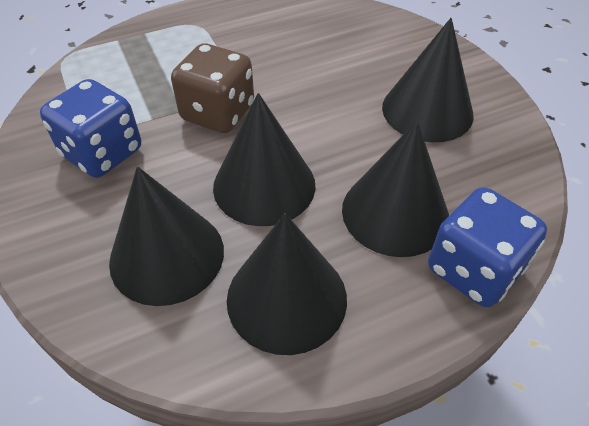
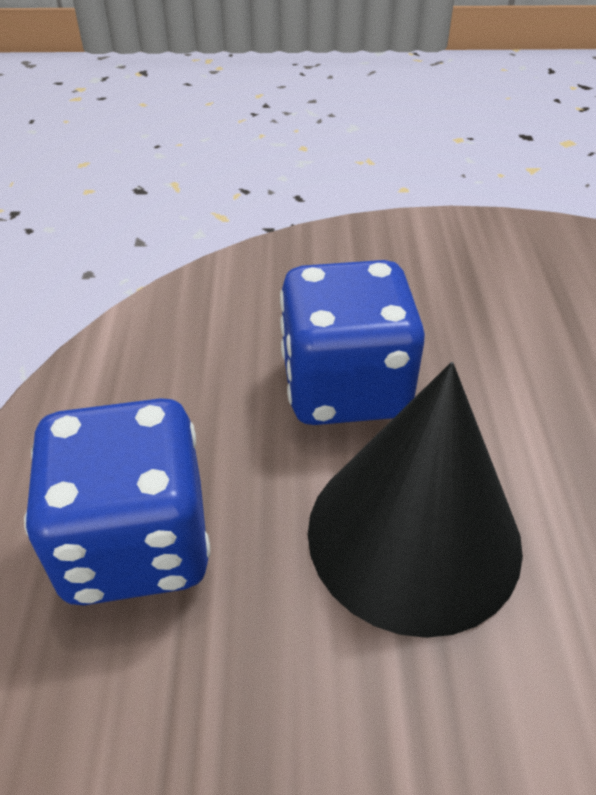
black cone: 5 -> 1
brown dice: 1 -> 0

